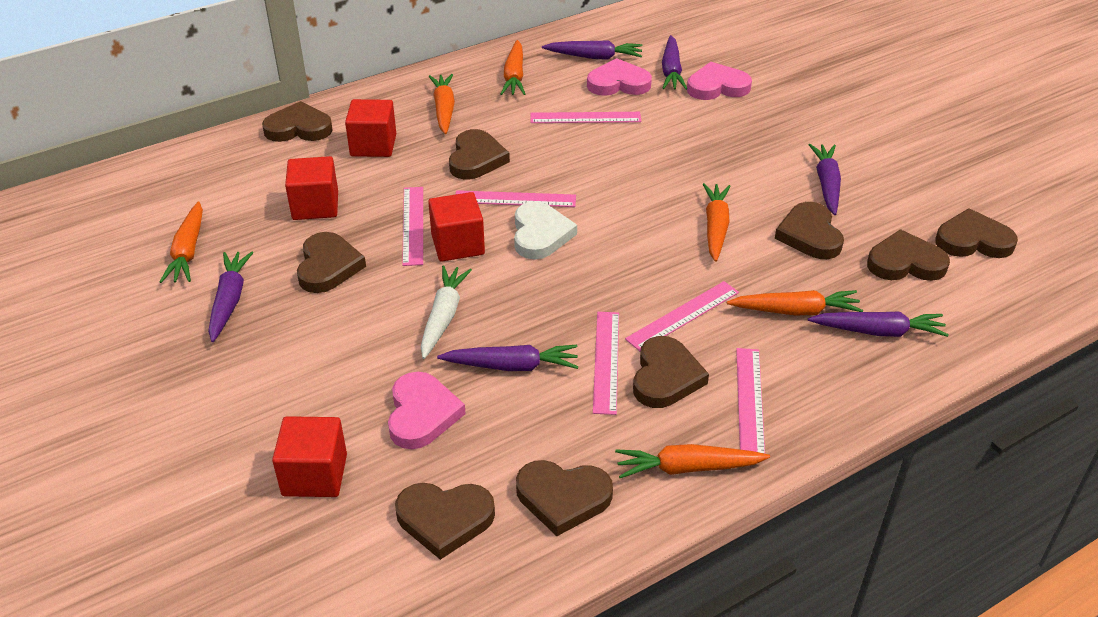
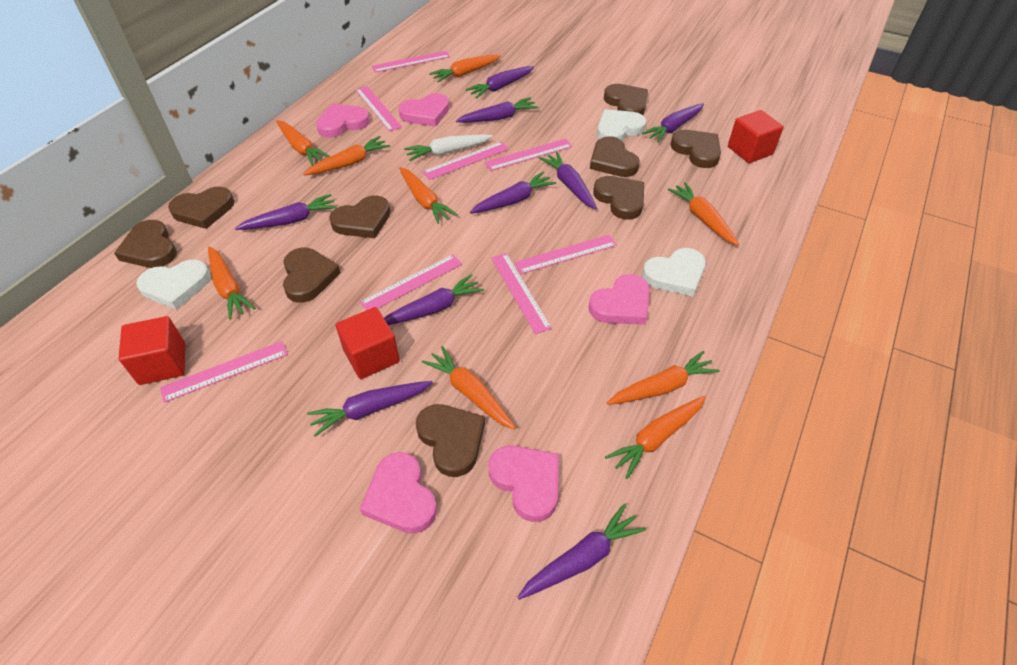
orange carrot: 6 -> 9
pink heart: 3 -> 5
pink ruler: 6 -> 8
purple carrot: 6 -> 9
red cube: 4 -> 3
white heart: 1 -> 3

